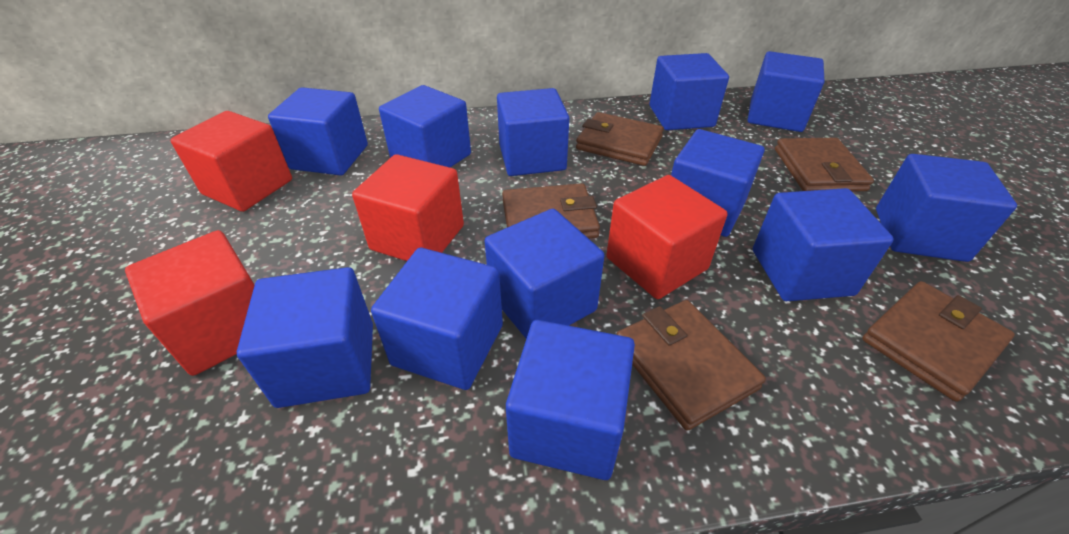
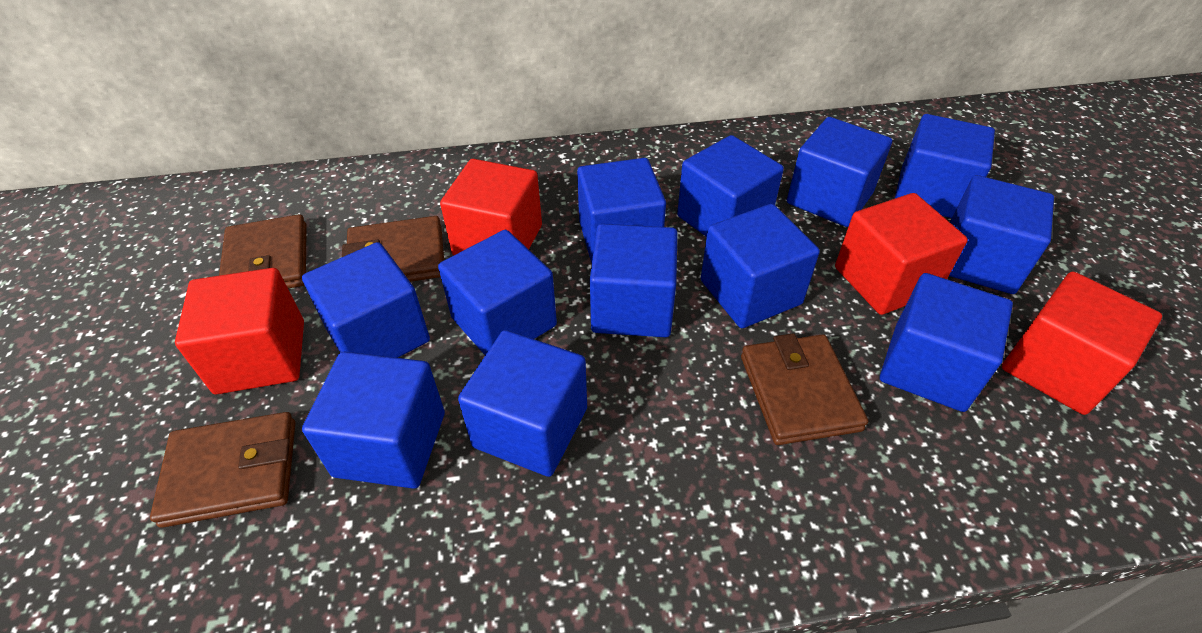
brown wallet: 5 -> 4

